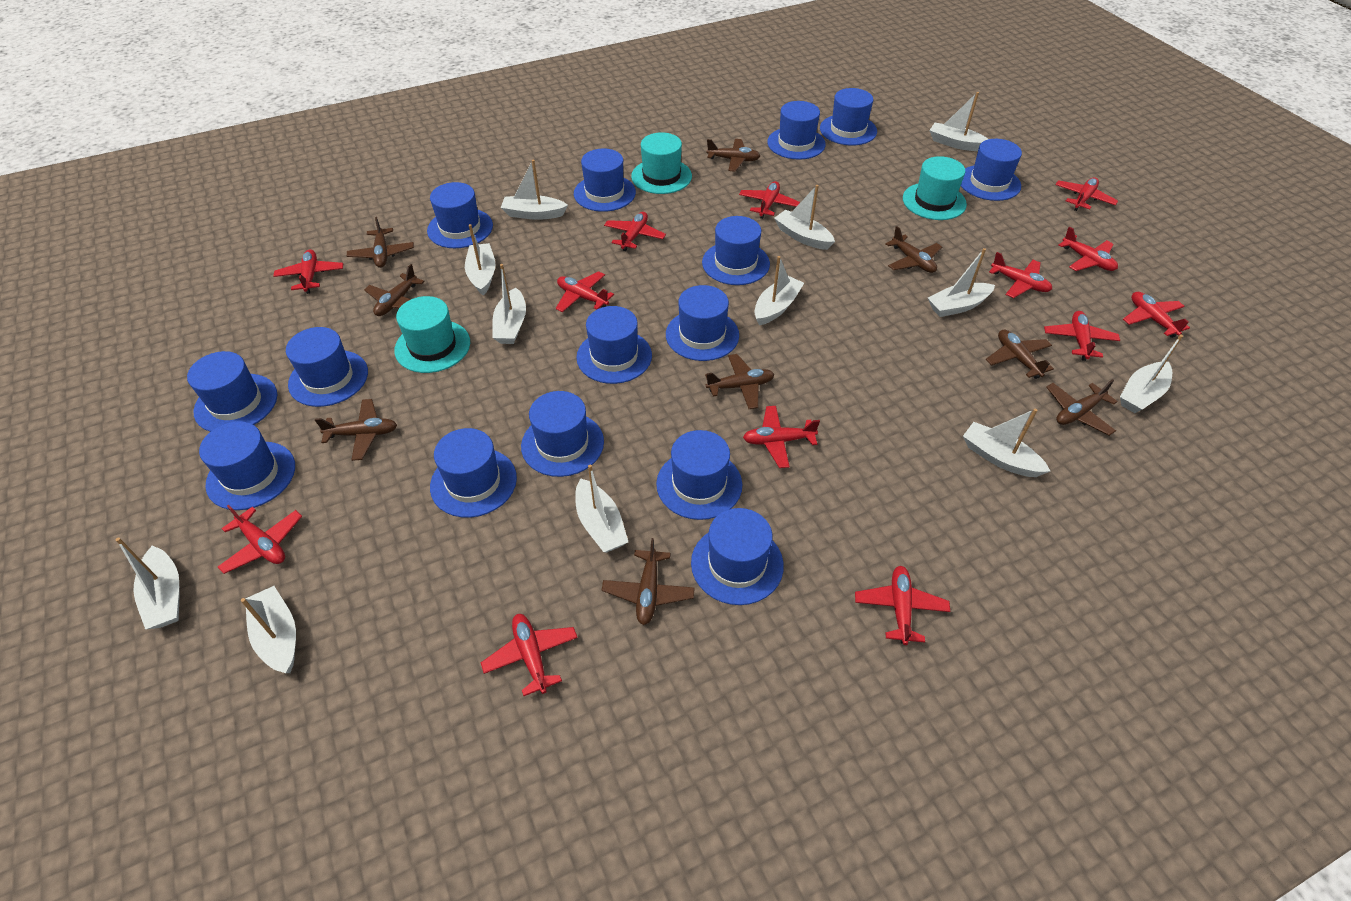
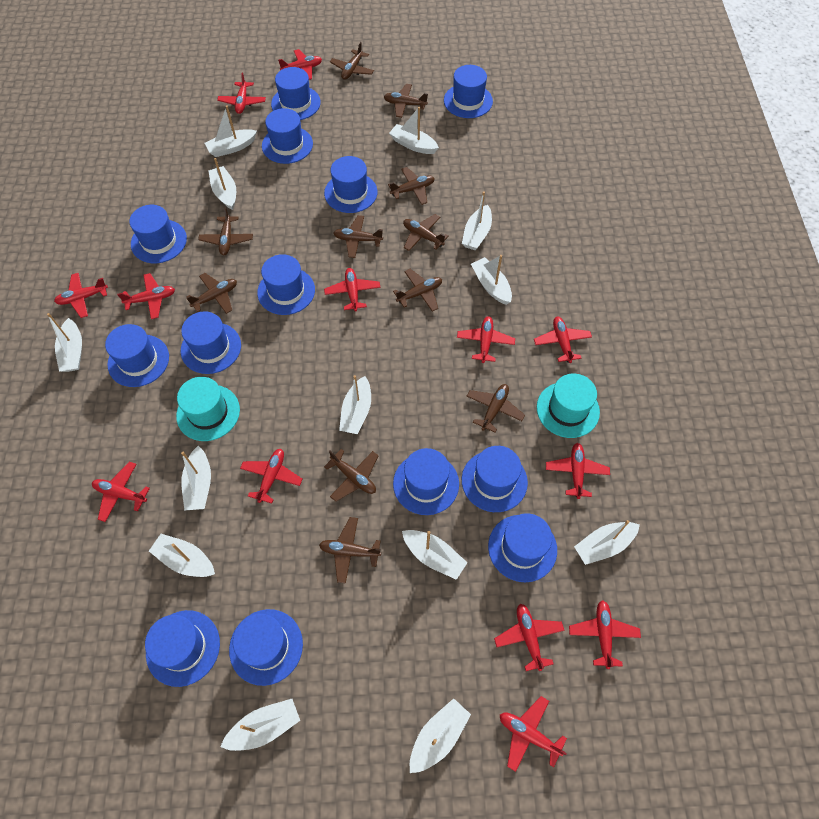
blue hat: 15 -> 13
brown plane: 9 -> 11
turquoise hat: 3 -> 2
white boat: 12 -> 13

